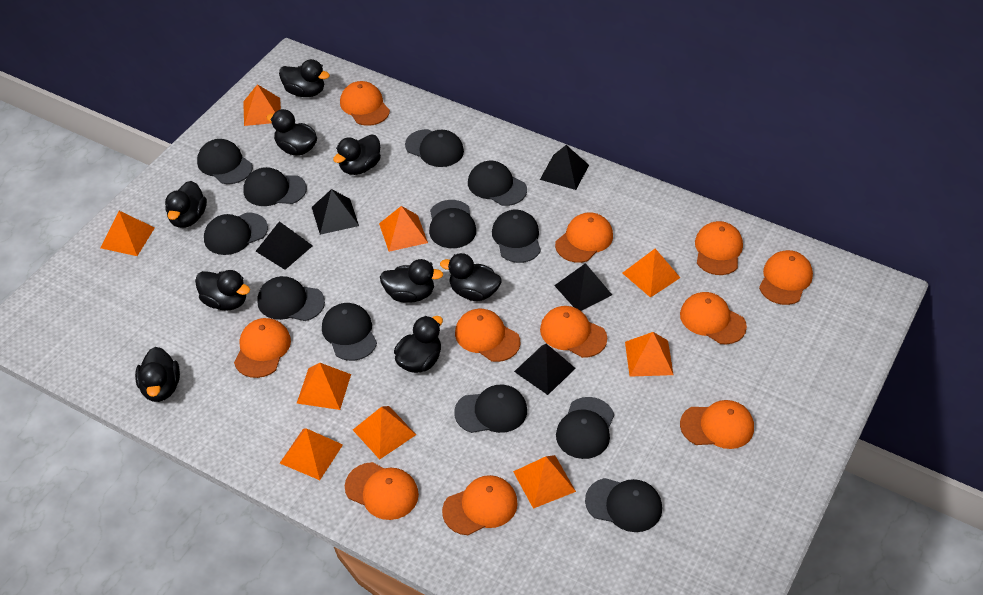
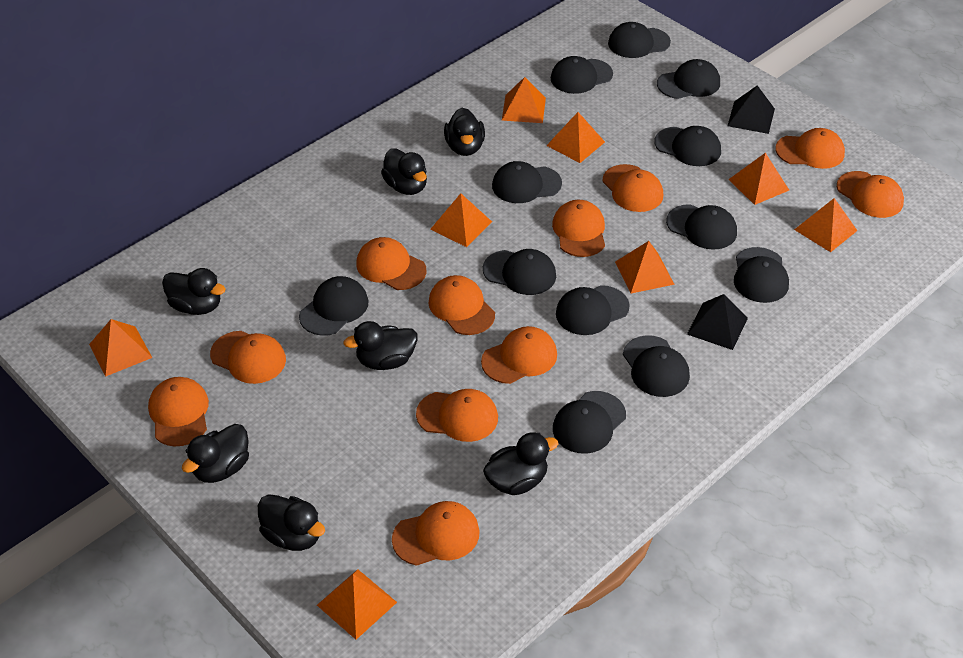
black duck: 9 -> 7
black pyramid: 5 -> 2
orange pyramid: 9 -> 8

